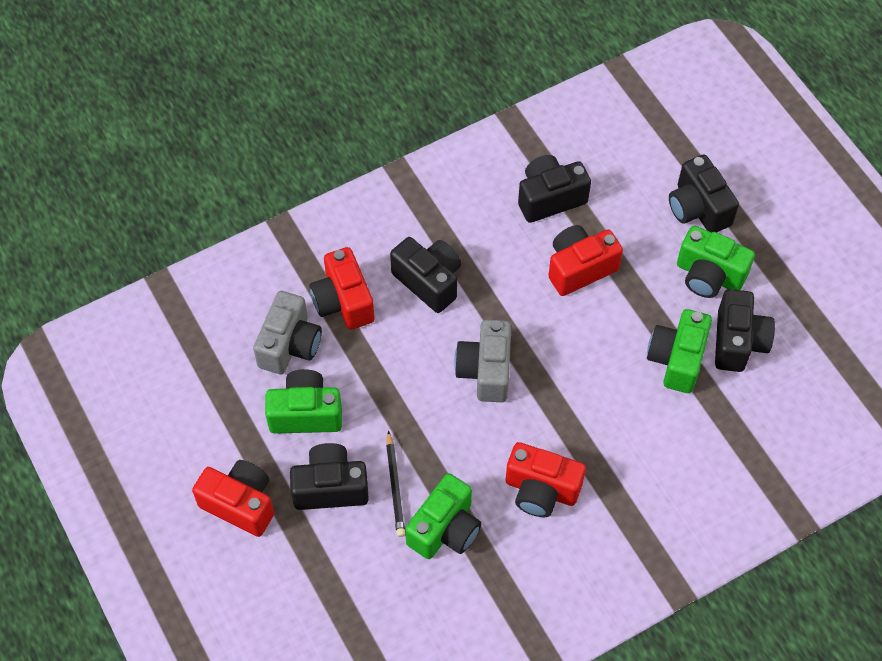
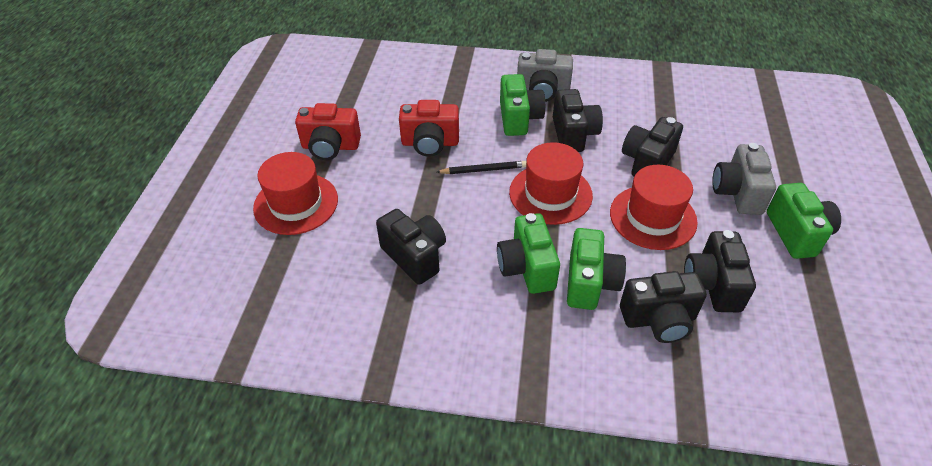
red camera: 4 -> 2
red hat: 0 -> 3

